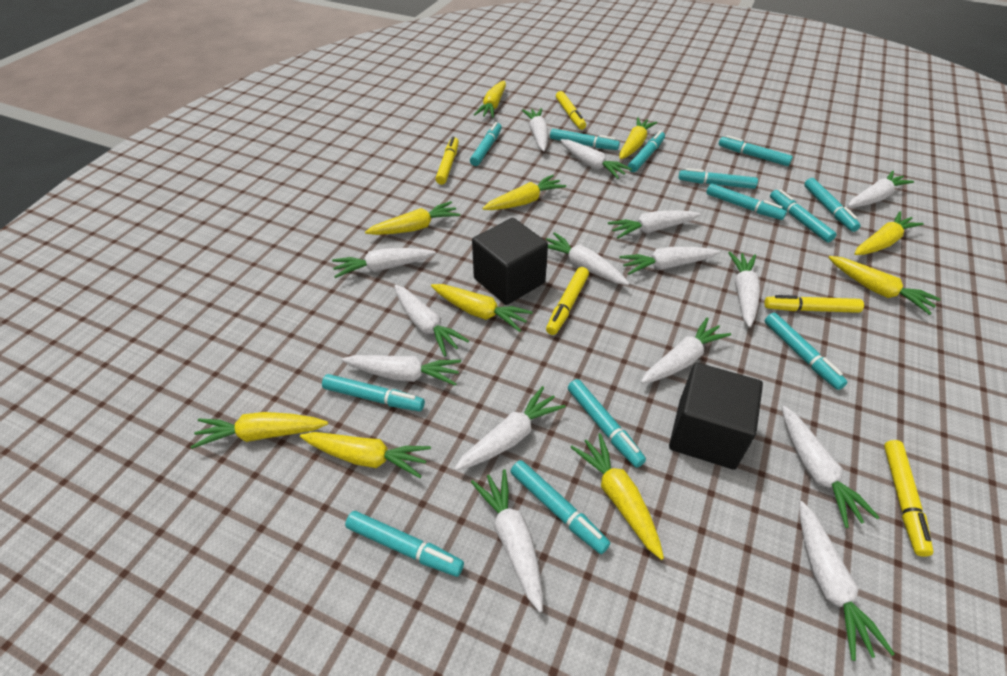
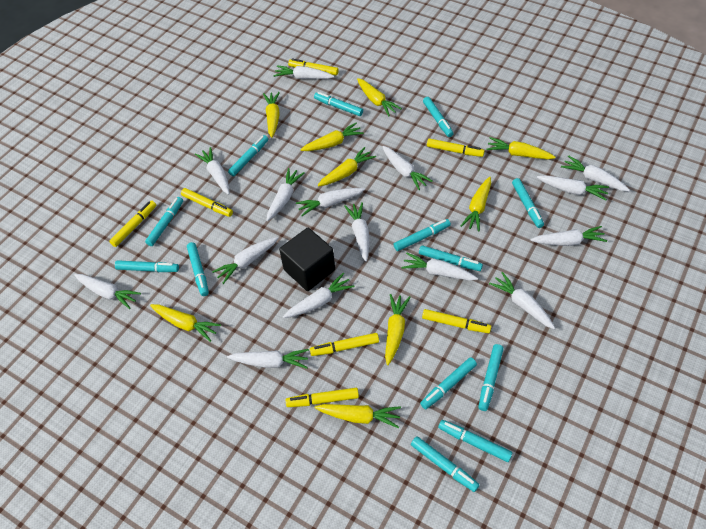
black cube: 2 -> 1
yellow carrot: 10 -> 9
yellow marker: 5 -> 7

